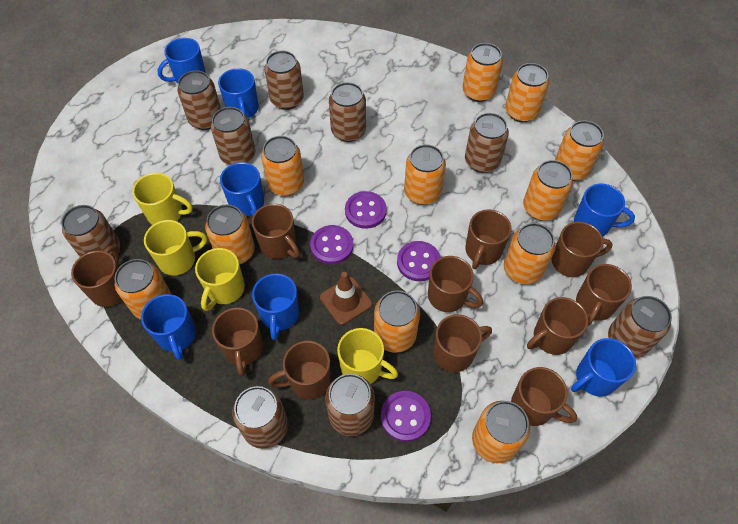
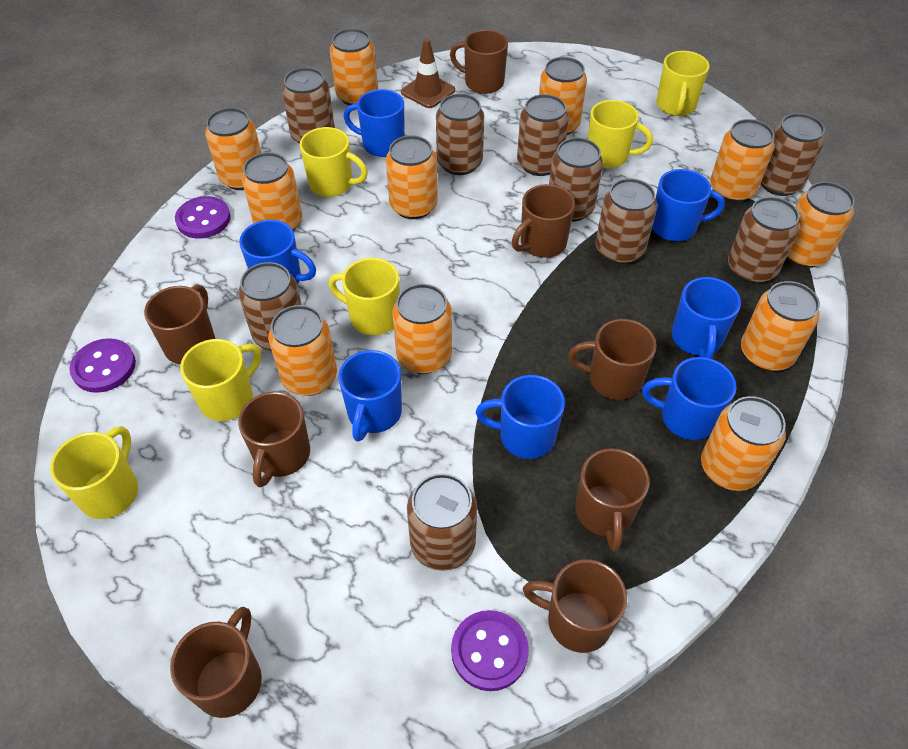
brown mug: 11 -> 8
purple button: 4 -> 3
yellow mug: 4 -> 6

